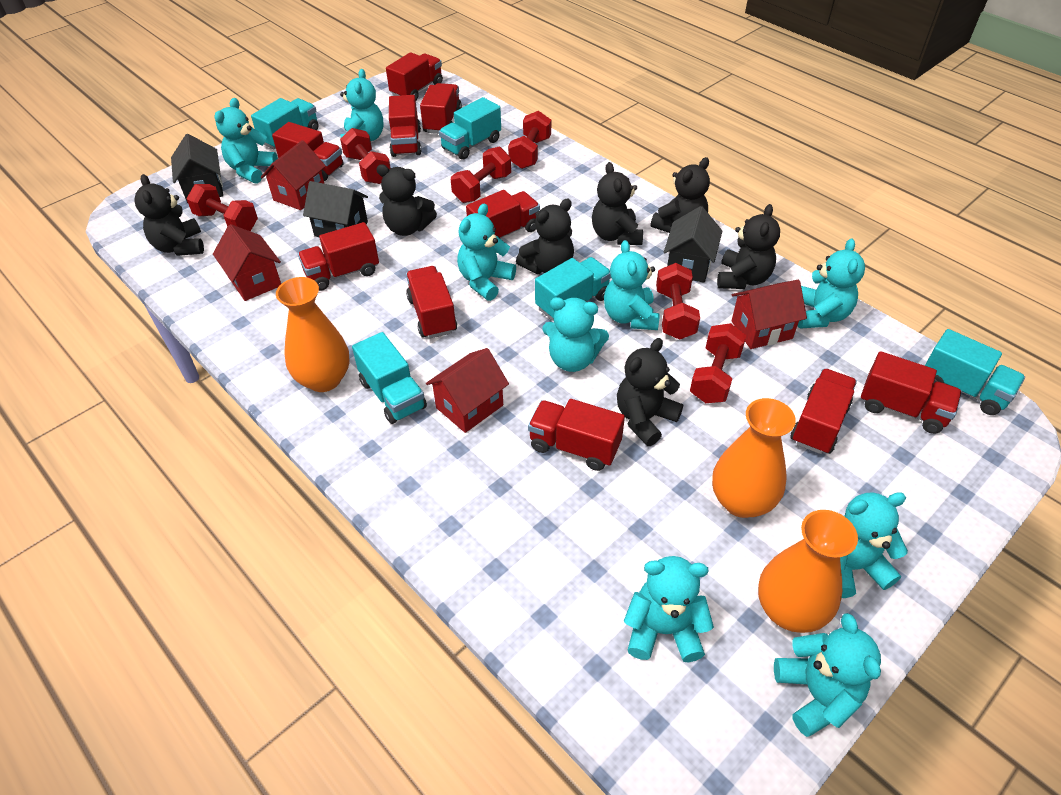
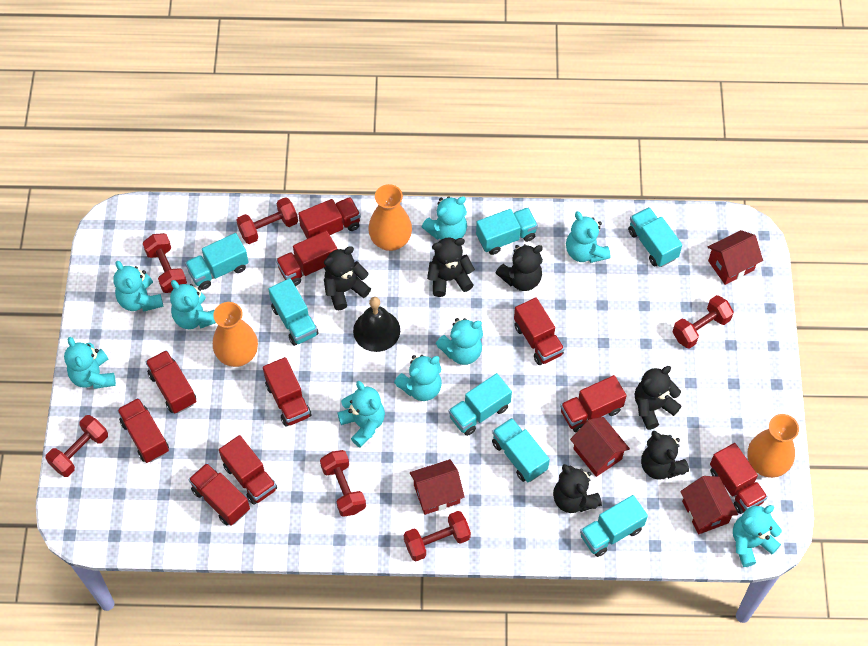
black bell: 0 -> 1
black house: 3 -> 0
black teddy bear: 7 -> 6
turquoise truck: 5 -> 7

